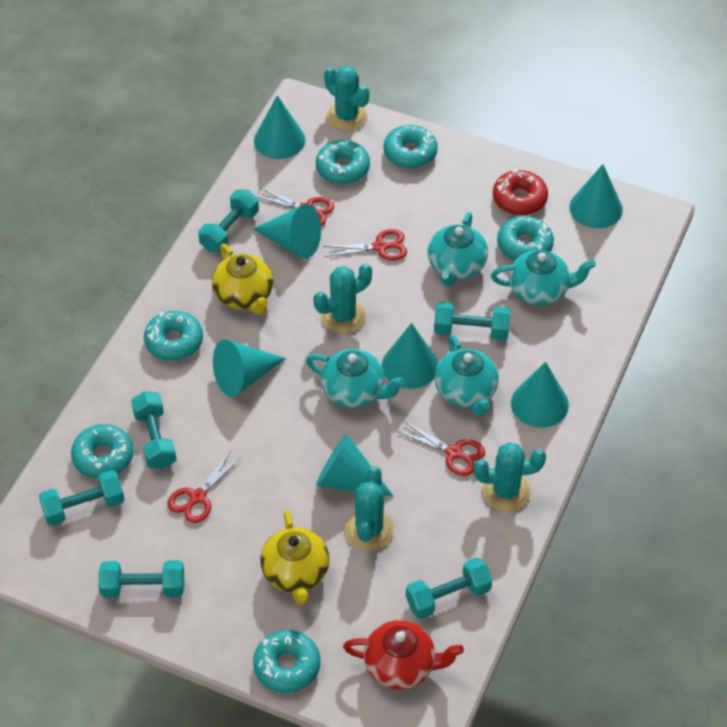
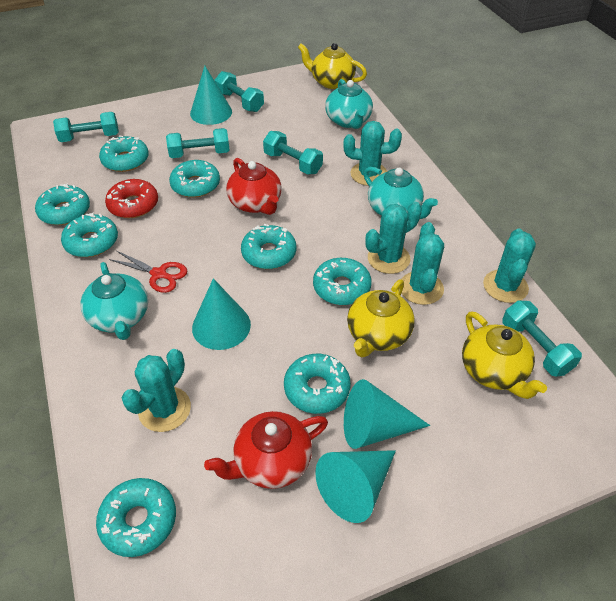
red scissors: 4 -> 1
red teapot: 1 -> 2
turquoise cactus: 4 -> 5
turquoise cone: 7 -> 4
turquoise donut: 6 -> 8
turquoise dumbbell: 6 -> 5
turquoise teapot: 4 -> 3
yellow teapot: 2 -> 3

